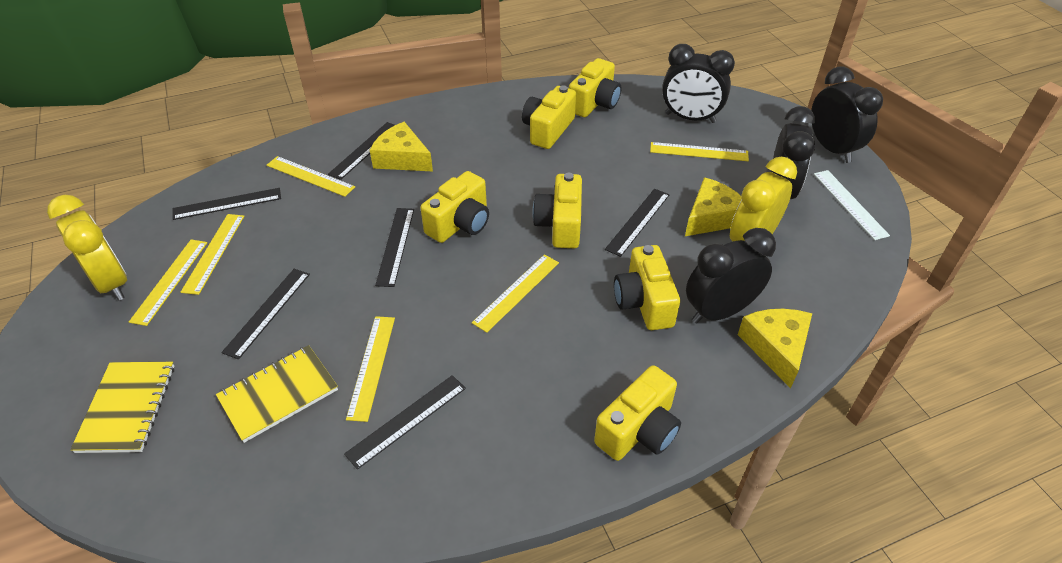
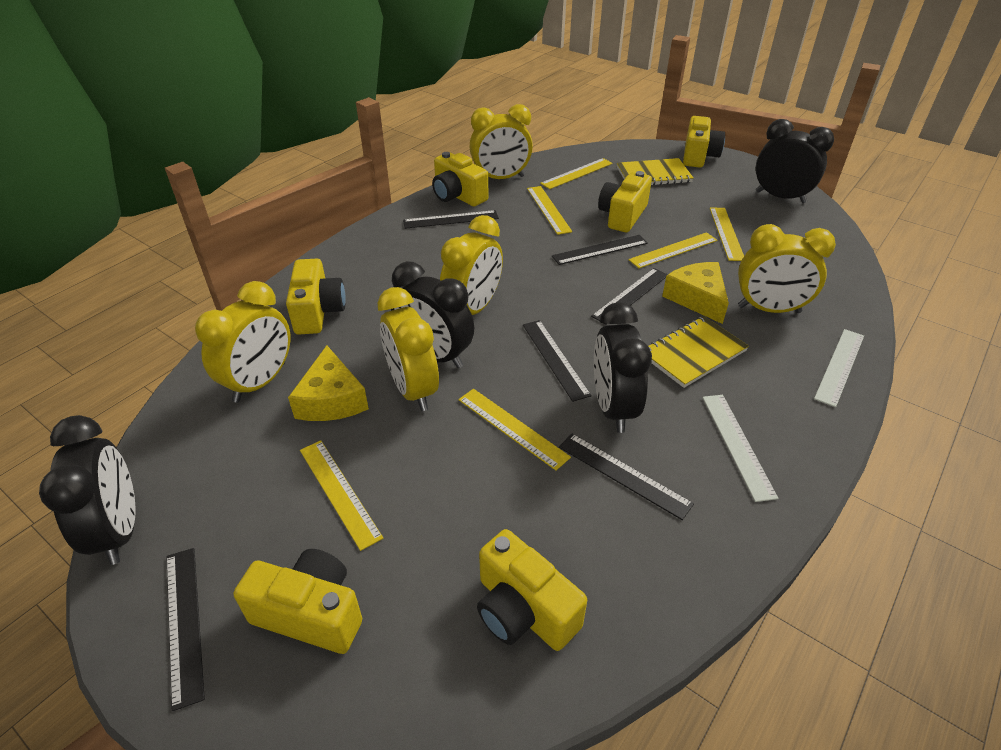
white ruler: 1 -> 2
yellow cheese: 3 -> 2
yellow clock: 2 -> 5

